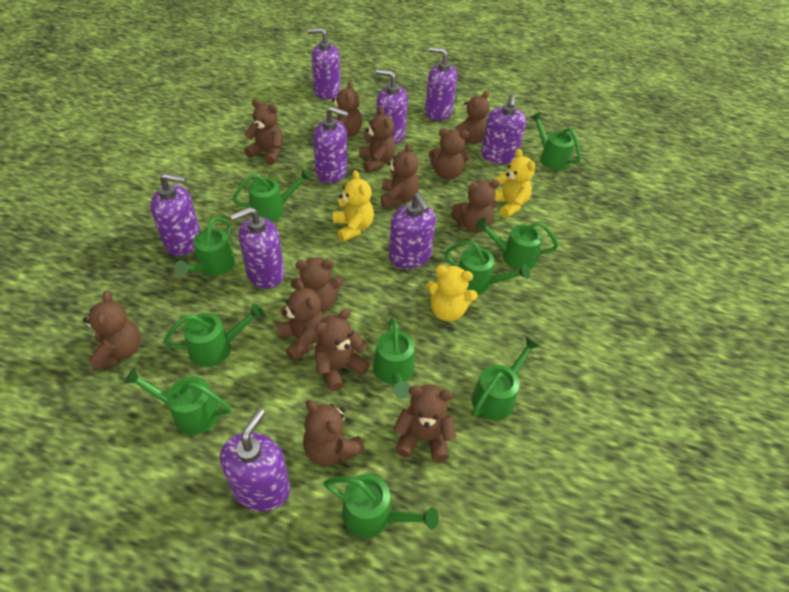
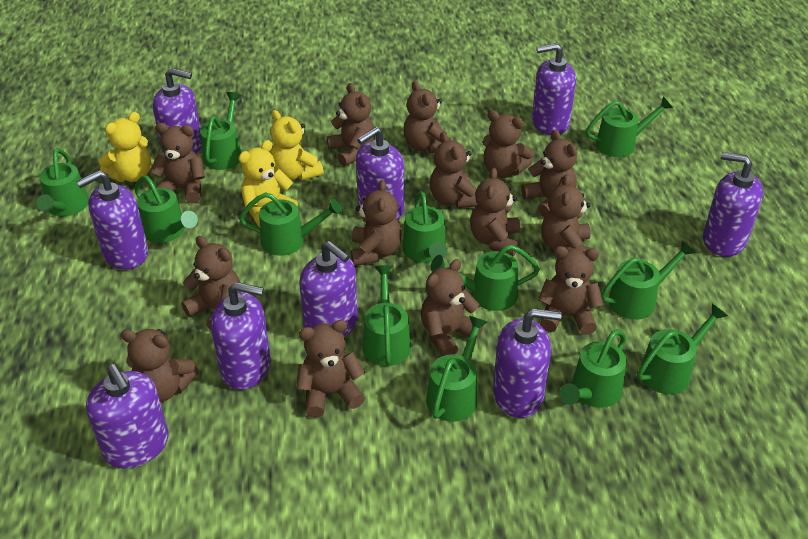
brown teddy bear: 13 -> 14
green watering can: 10 -> 12

